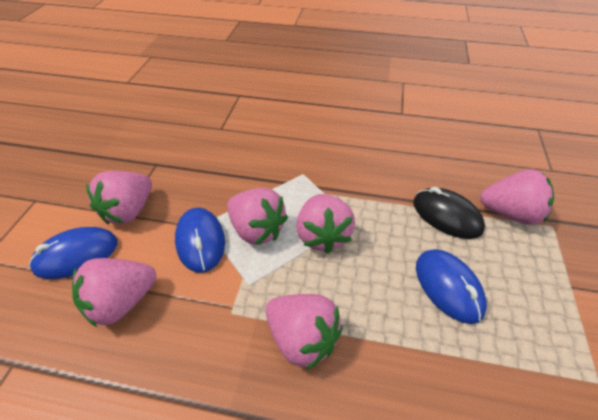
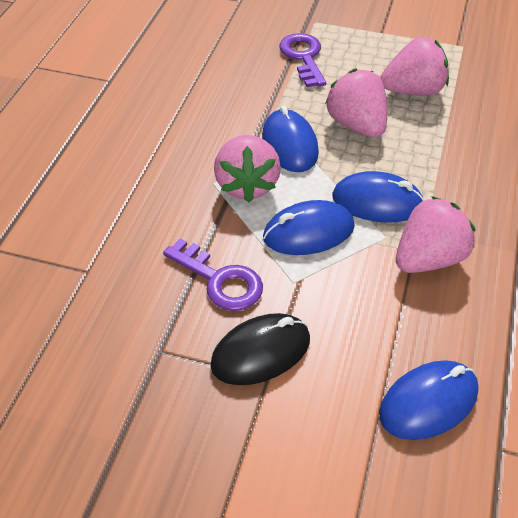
blue mouse: 3 -> 4
pink strawberry: 6 -> 4
purple key: 0 -> 2

